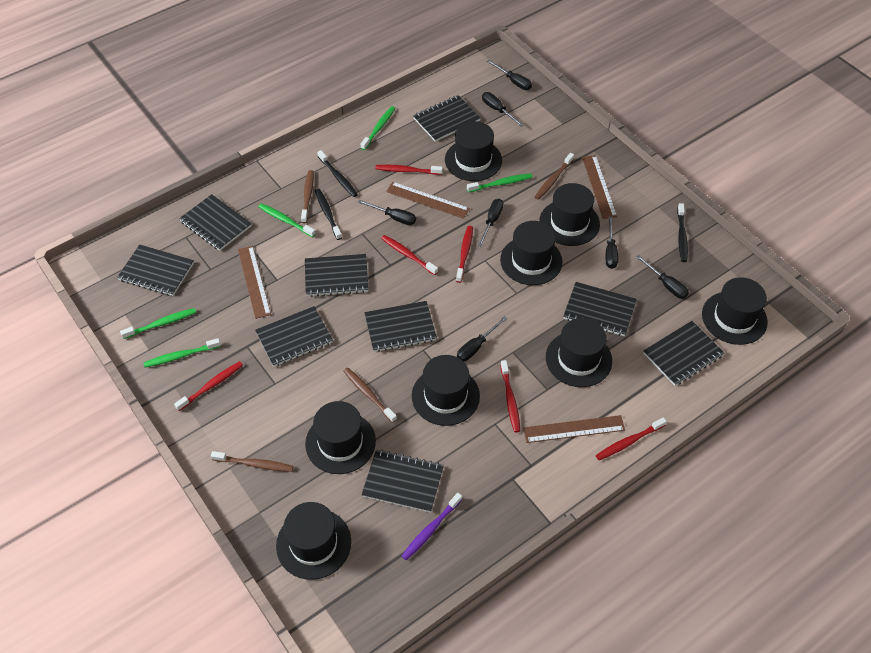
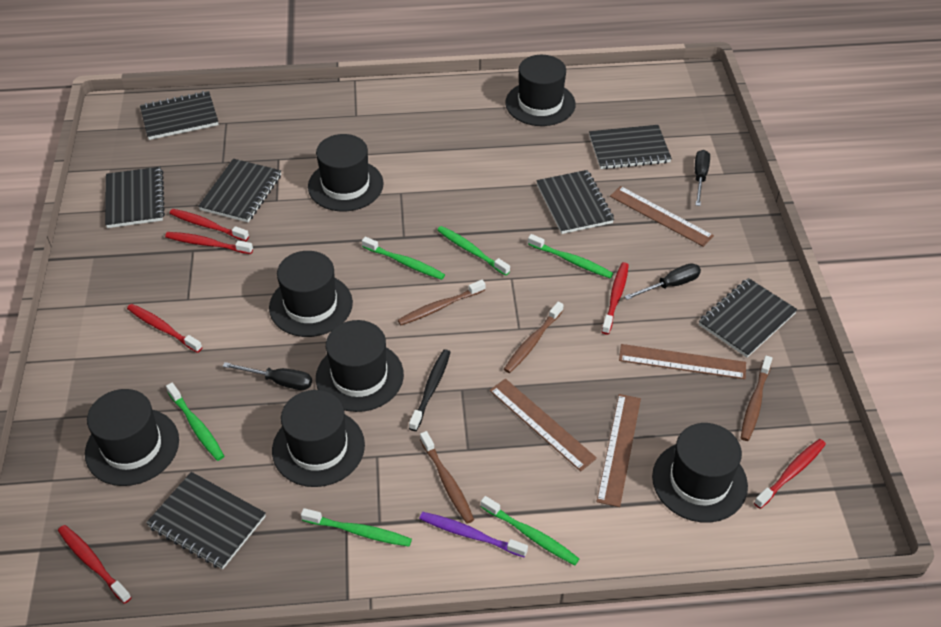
black hat: 8 -> 7
black notebook: 9 -> 7
black screwdriver: 7 -> 3
black toothbrush: 3 -> 1
green toothbrush: 5 -> 6

